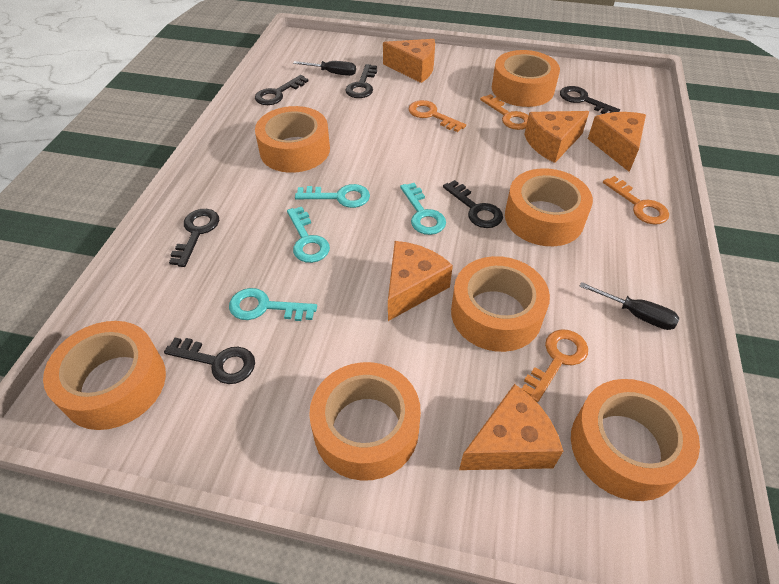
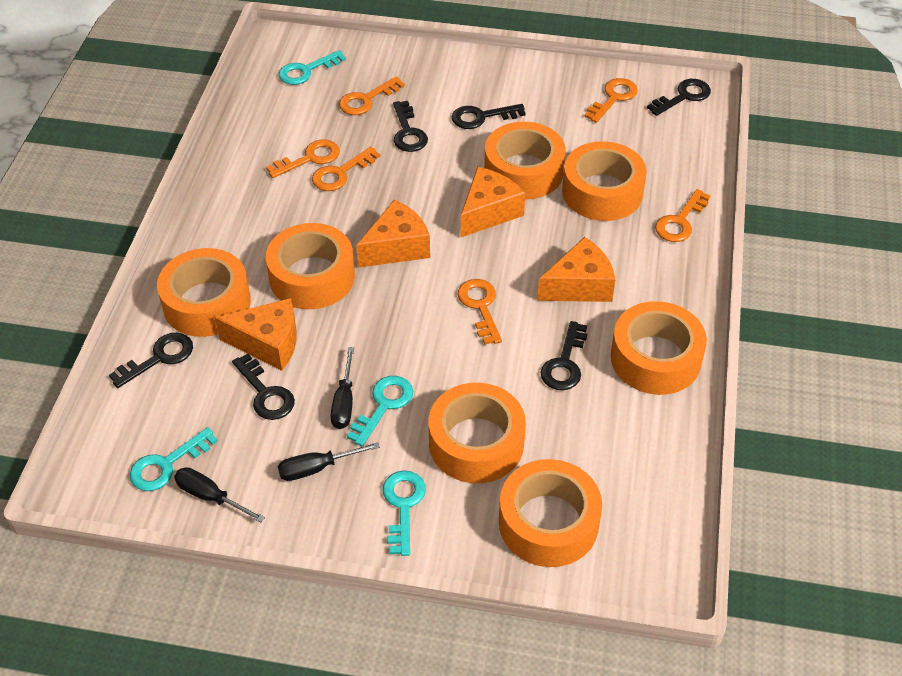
black screwdriver: 2 -> 3
orange cheese: 5 -> 4
orange key: 4 -> 6

